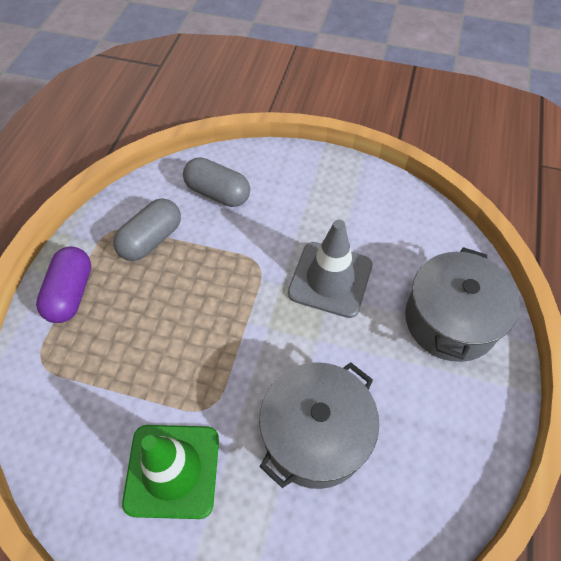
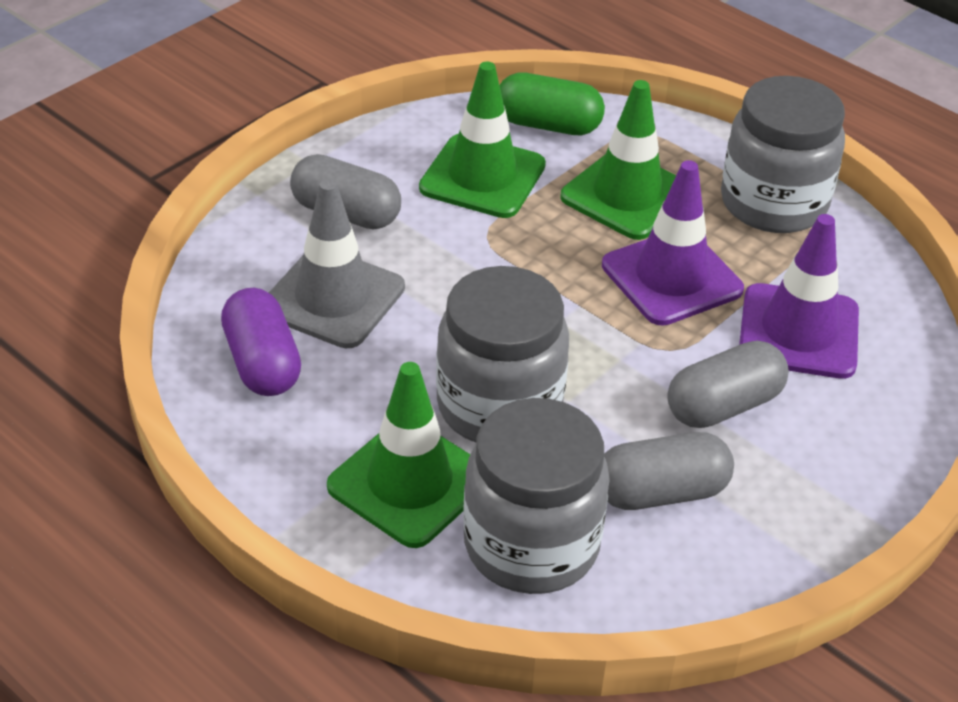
green capsule: 0 -> 1
green traffic cone: 1 -> 3
grey capsule: 2 -> 3
grey jar: 0 -> 3
grey pot: 2 -> 0
purple traffic cone: 0 -> 2

